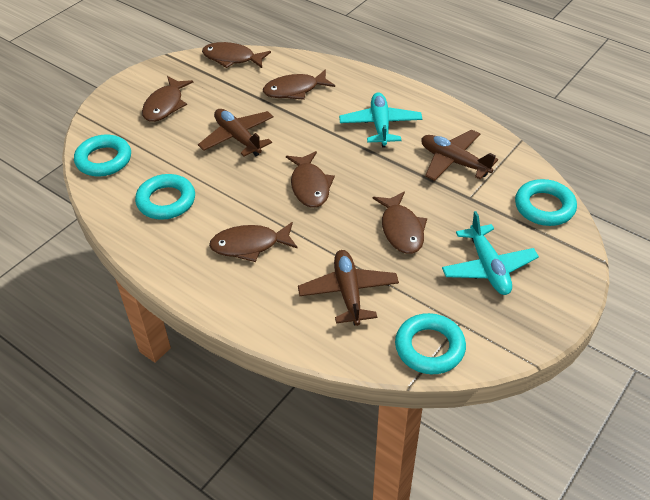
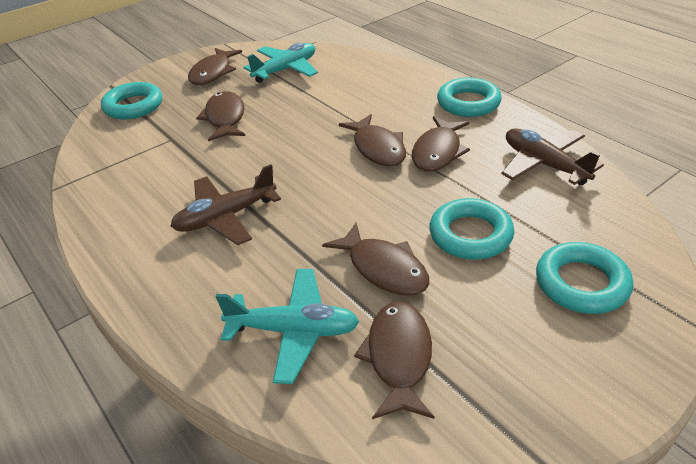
brown plane: 3 -> 2

